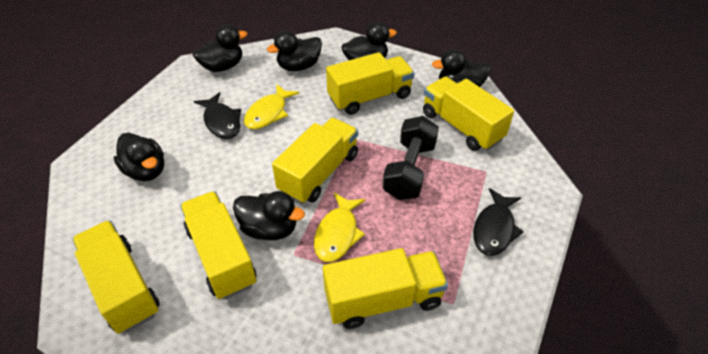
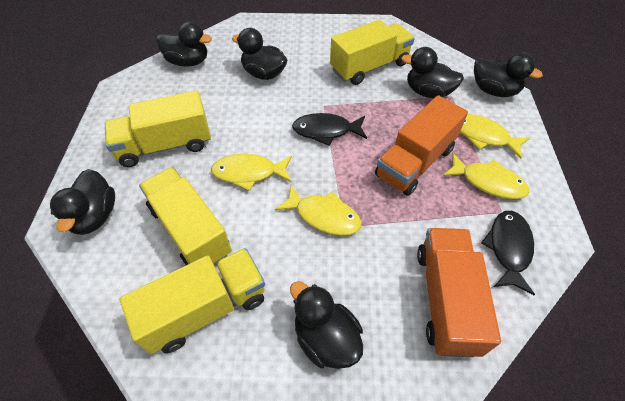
black dumbbell: 1 -> 0
orange truck: 0 -> 2
yellow fish: 2 -> 4
yellow truck: 6 -> 4

